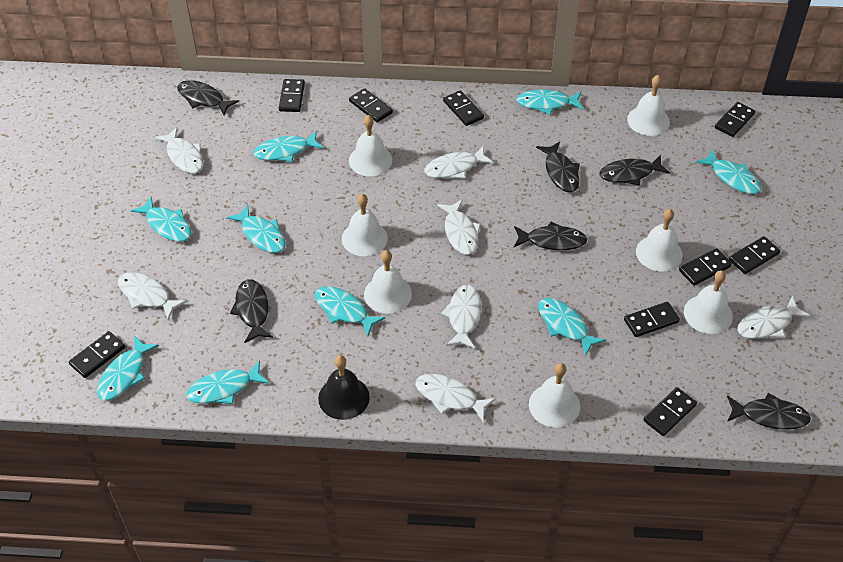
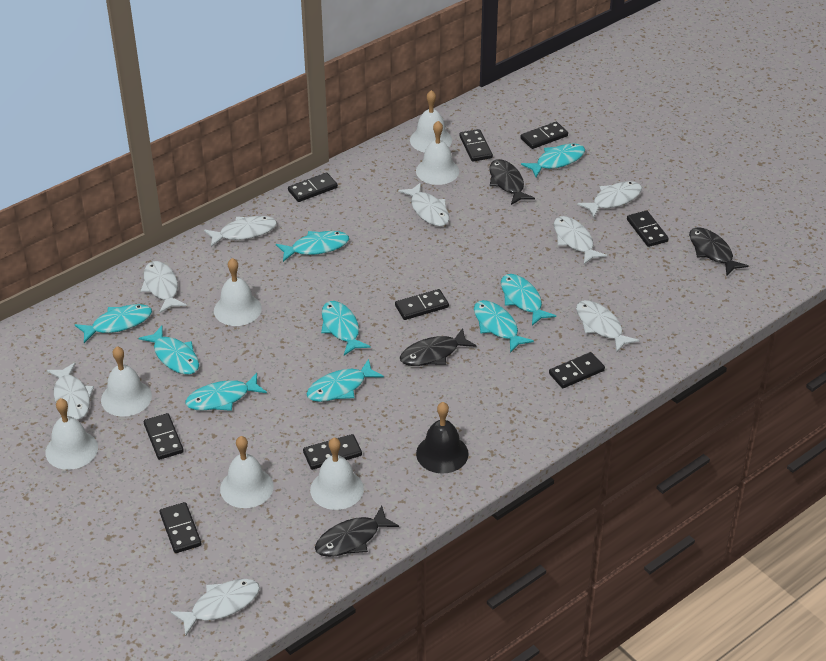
black fish: 6 -> 4
white fish: 7 -> 8

